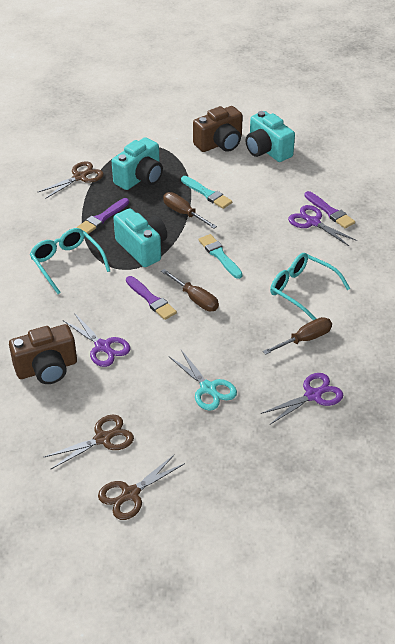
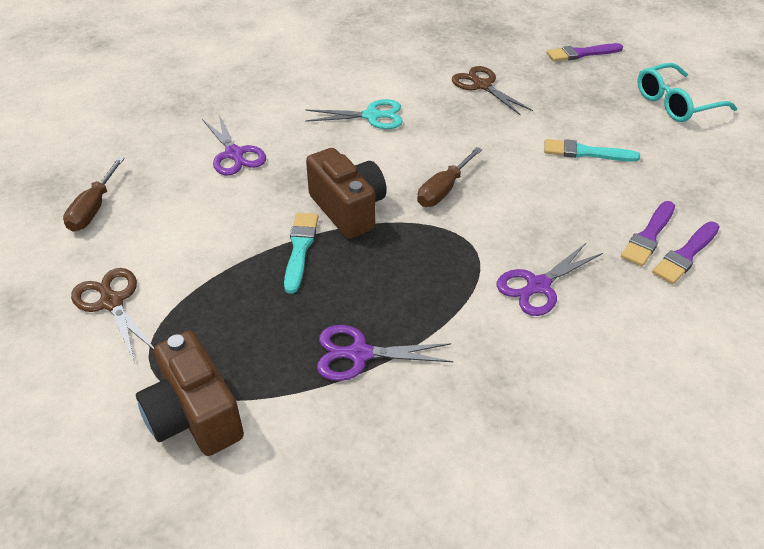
brown scissors: 3 -> 2
brown screwdriver: 3 -> 2
turquoise camera: 3 -> 0
turquoise glasses: 2 -> 1

